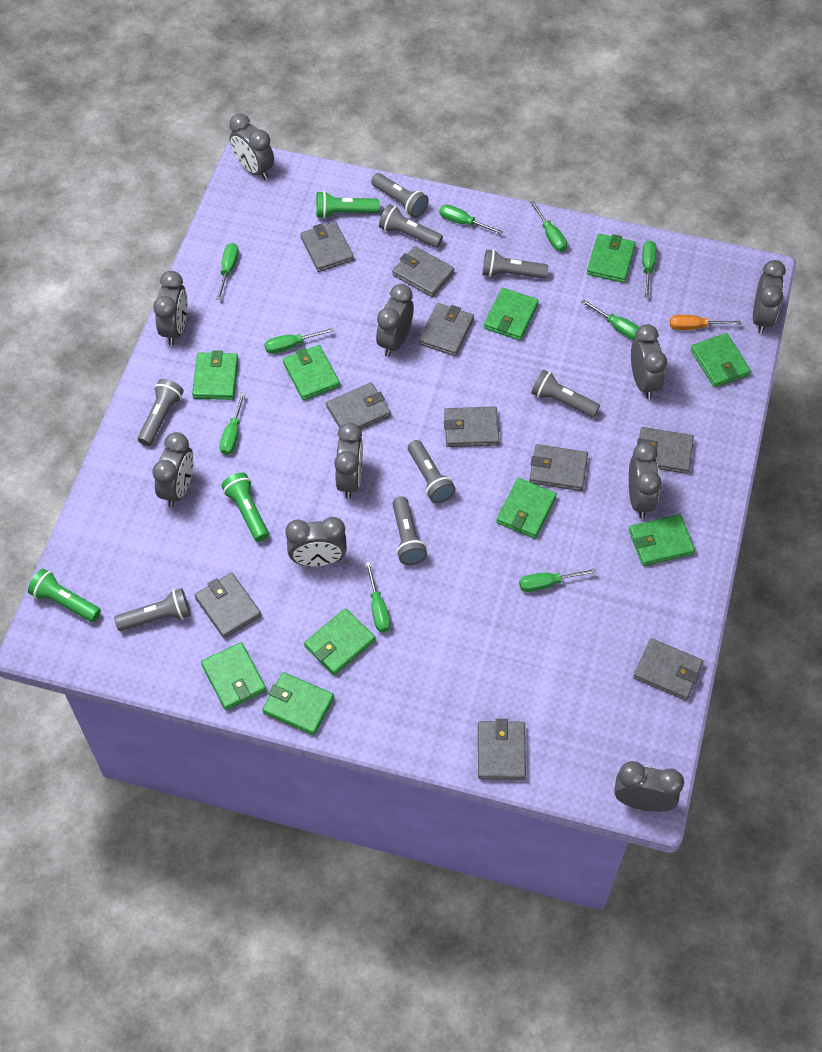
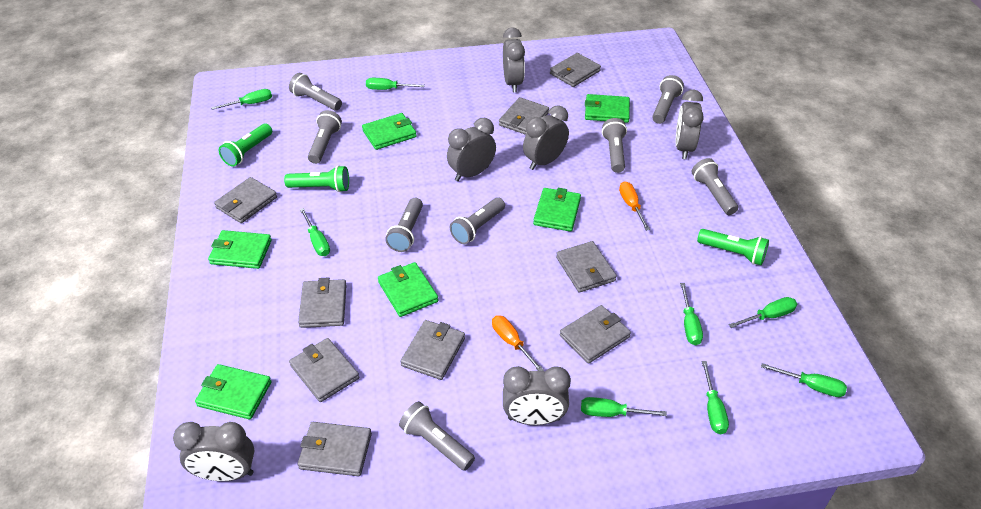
green screwdriver: 9 -> 8
green wallet: 10 -> 6
grey clock: 10 -> 6
grey wallet: 10 -> 9
orange screwdriver: 1 -> 2

